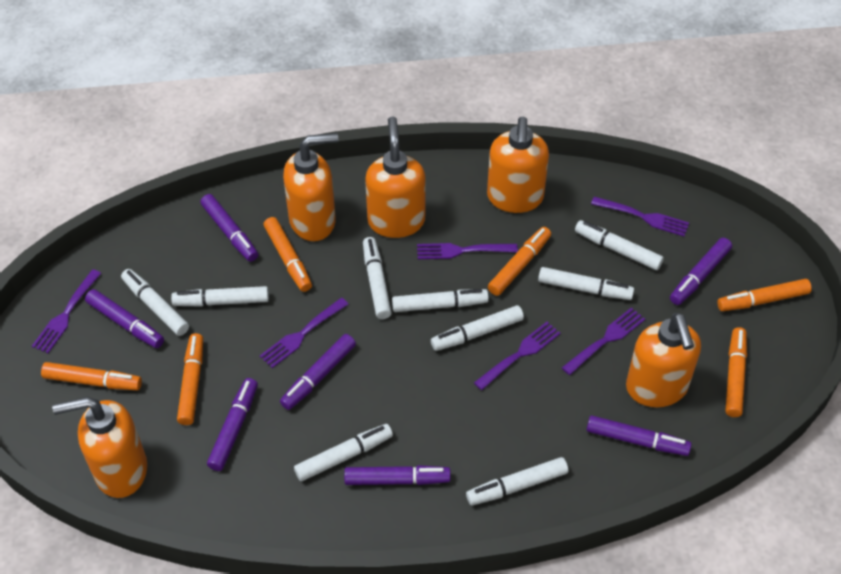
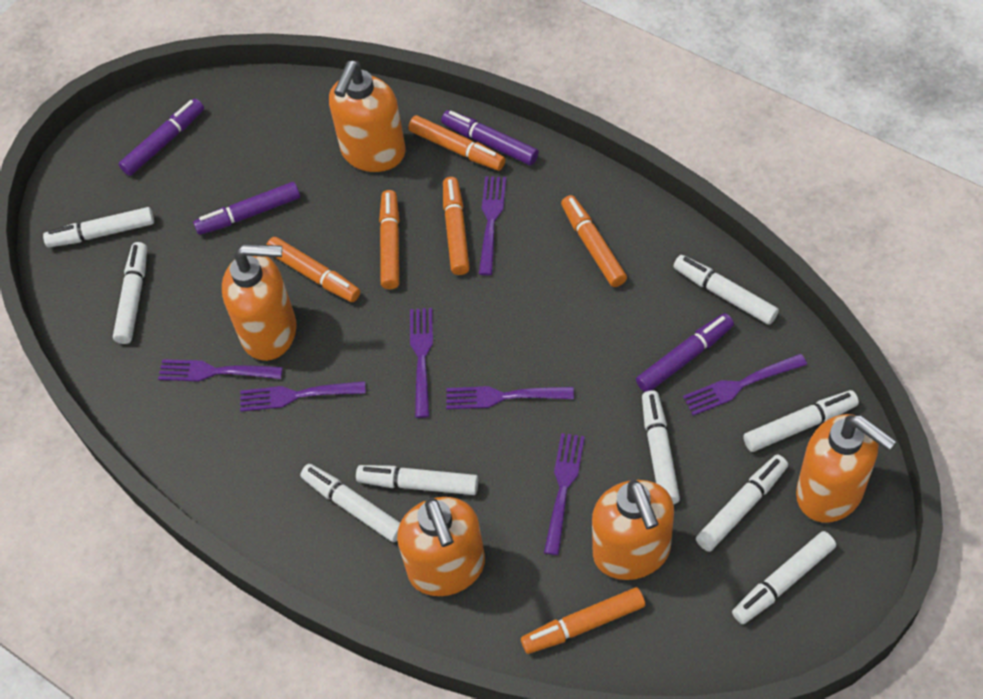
purple fork: 6 -> 7
purple marker: 7 -> 4

